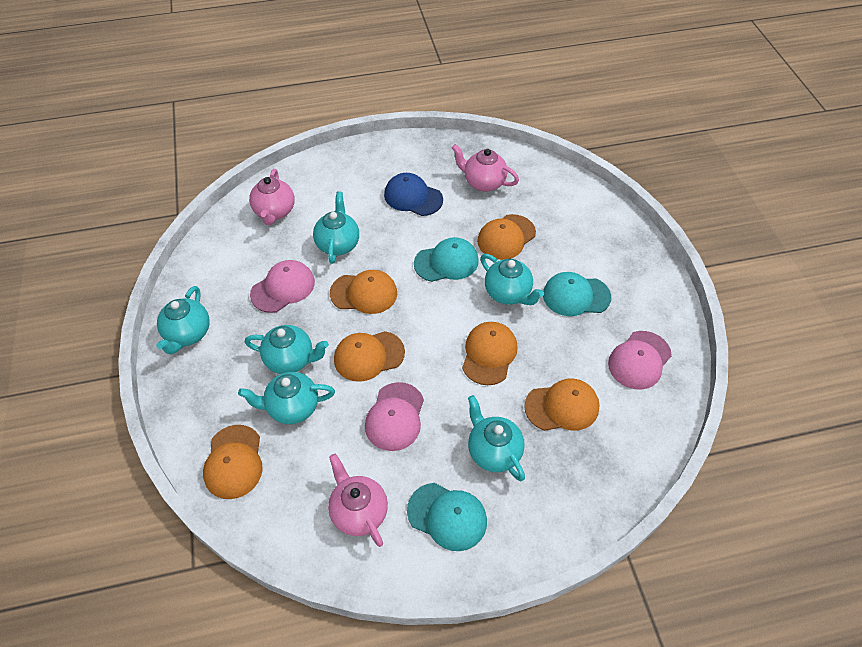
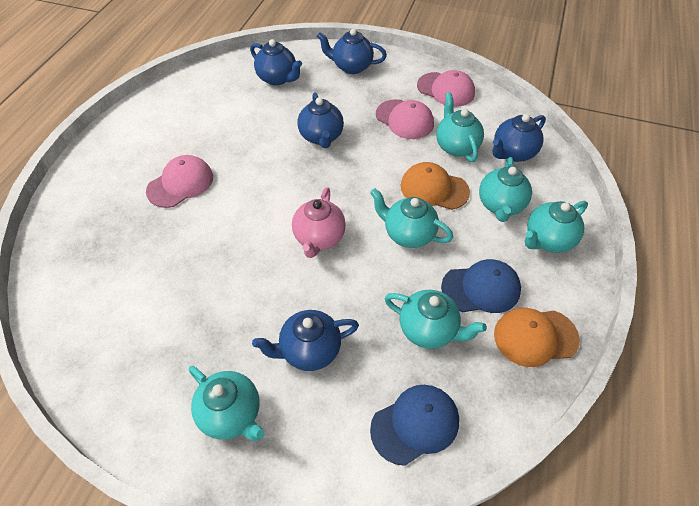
blue cap: 1 -> 2
blue teapot: 0 -> 5
orange cap: 6 -> 2
pink teapot: 3 -> 1
turquoise cap: 3 -> 0

